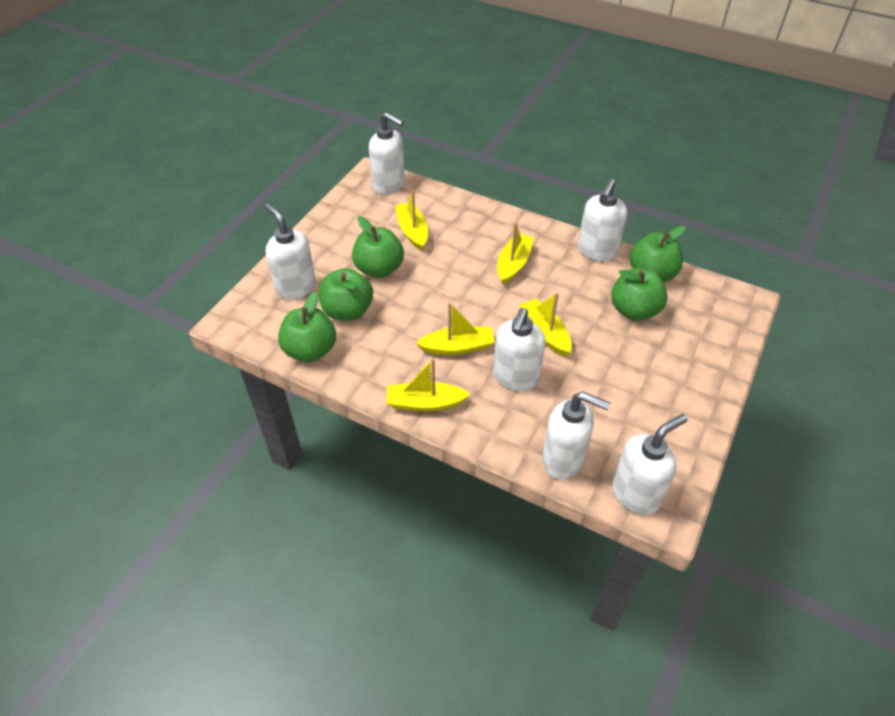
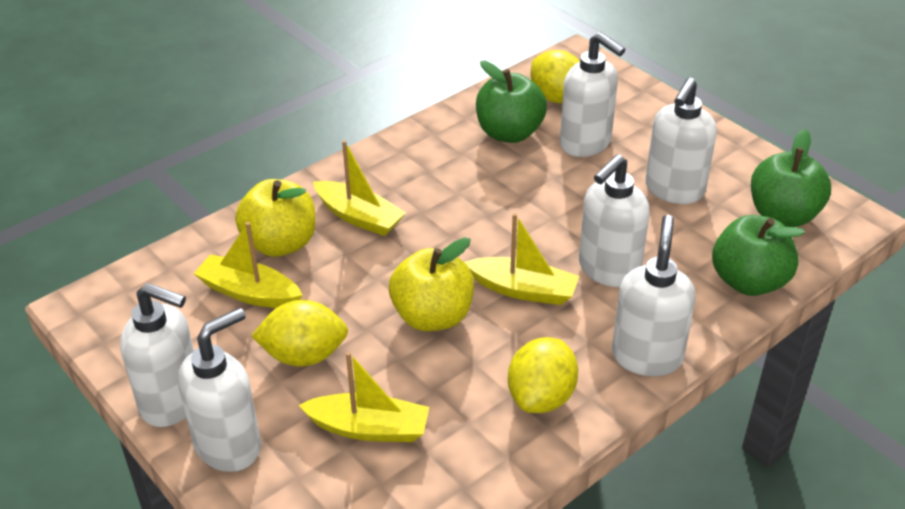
green apple: 5 -> 3
yellow apple: 0 -> 2
yellow boat: 5 -> 4
yellow lemon: 0 -> 3

